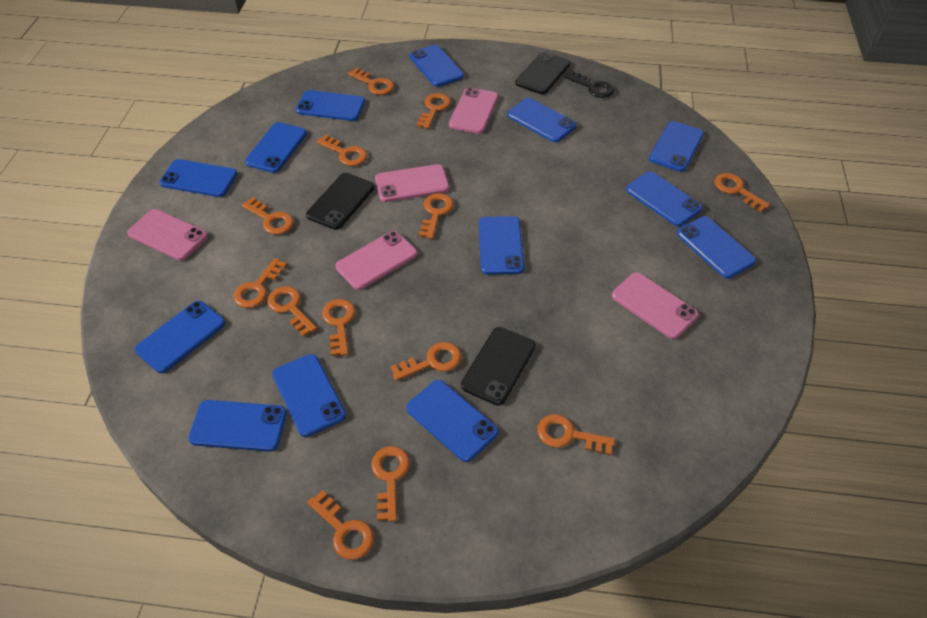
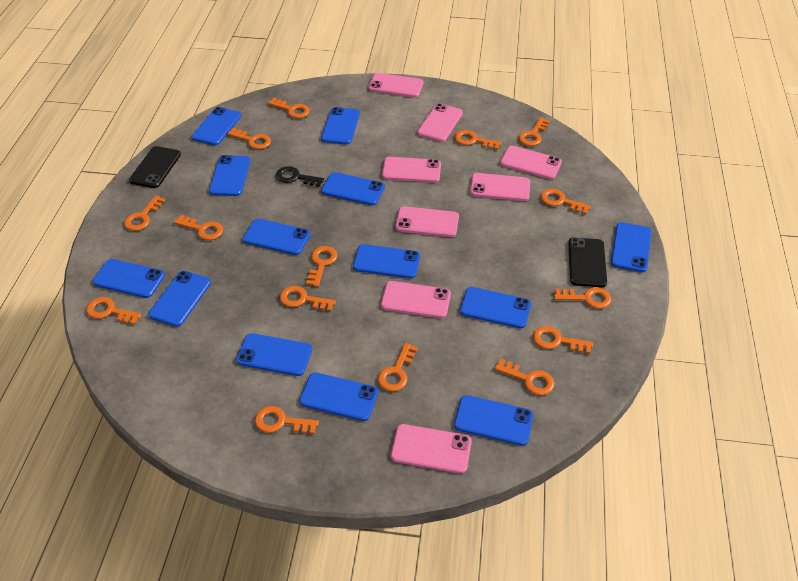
black phone: 3 -> 2
orange key: 13 -> 15
pink phone: 5 -> 8

